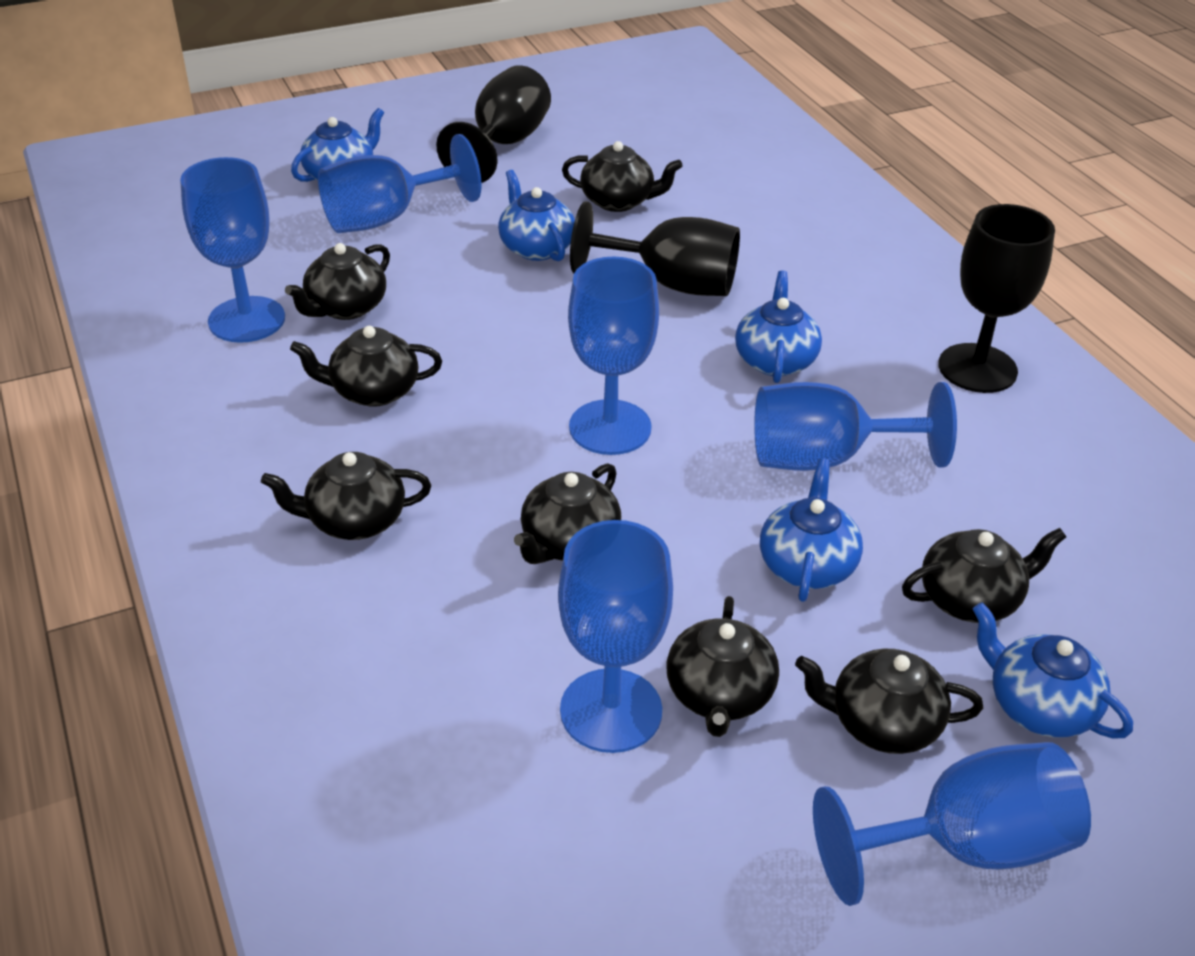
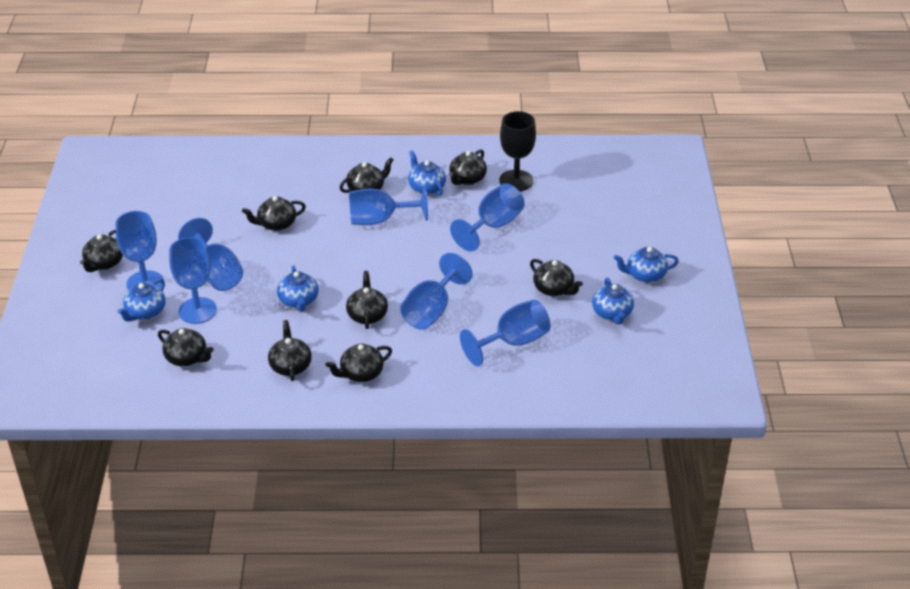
black goblet: 3 -> 1
black teapot: 8 -> 9
blue goblet: 6 -> 7

